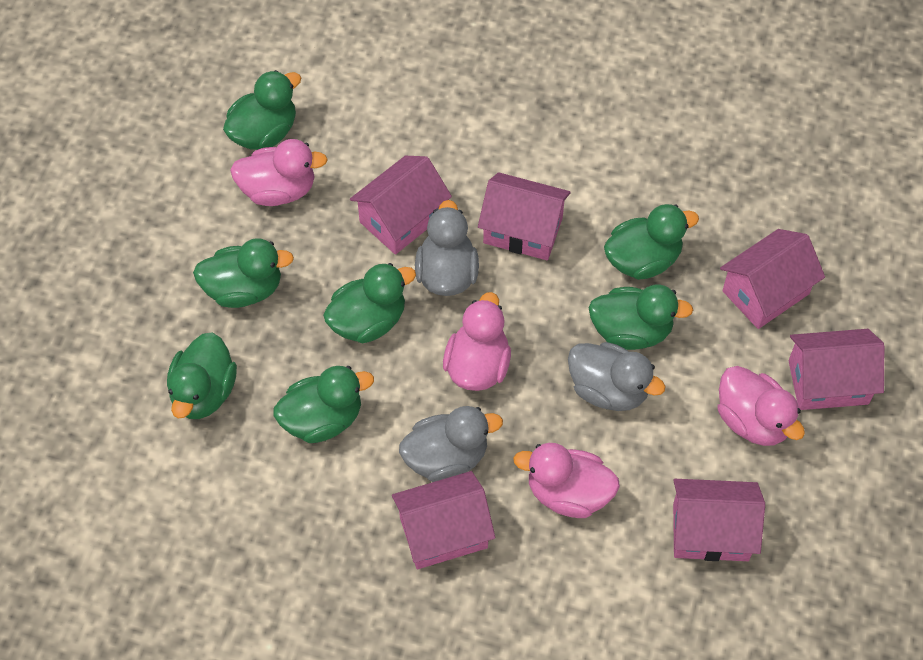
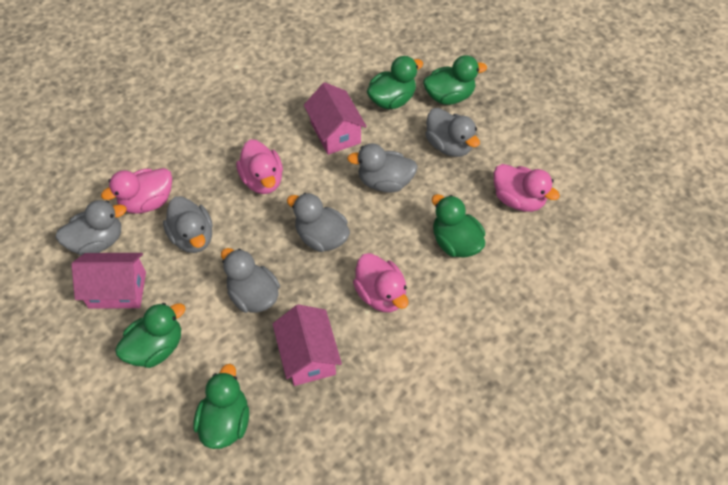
green duck: 7 -> 5
grey duck: 3 -> 6
pink house: 6 -> 3

